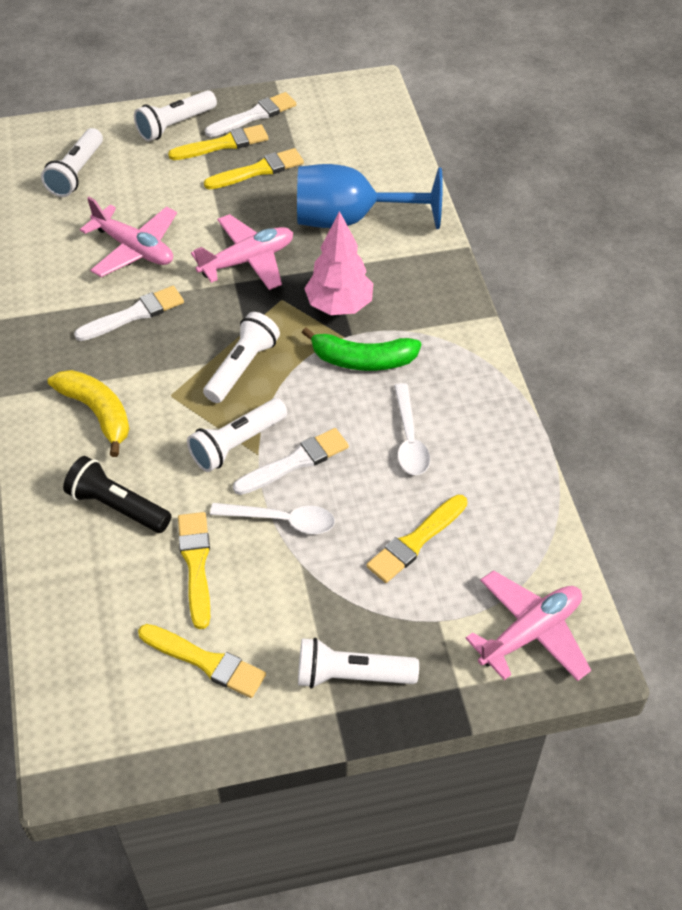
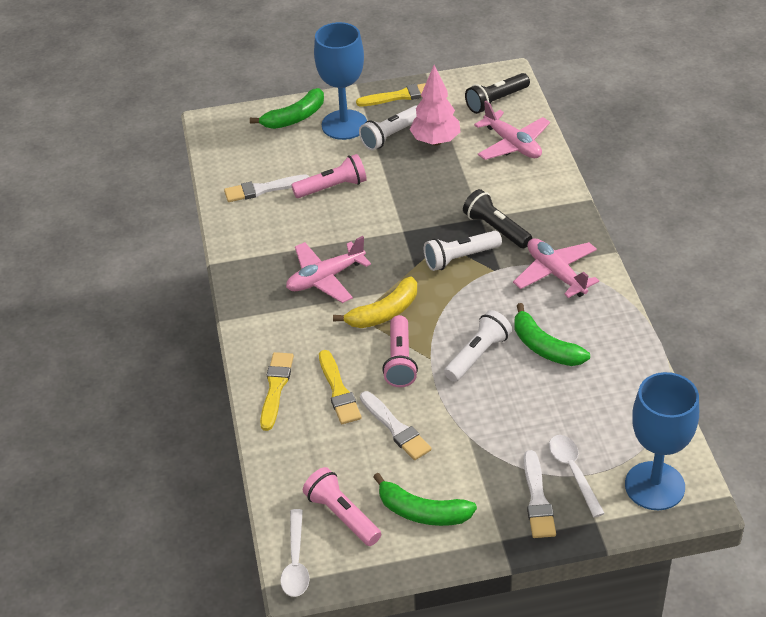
black flashlight: 1 -> 2
blue goblet: 1 -> 2
green banana: 1 -> 3
pink flashlight: 0 -> 3
white flashlight: 5 -> 3
yellow brush: 5 -> 3

